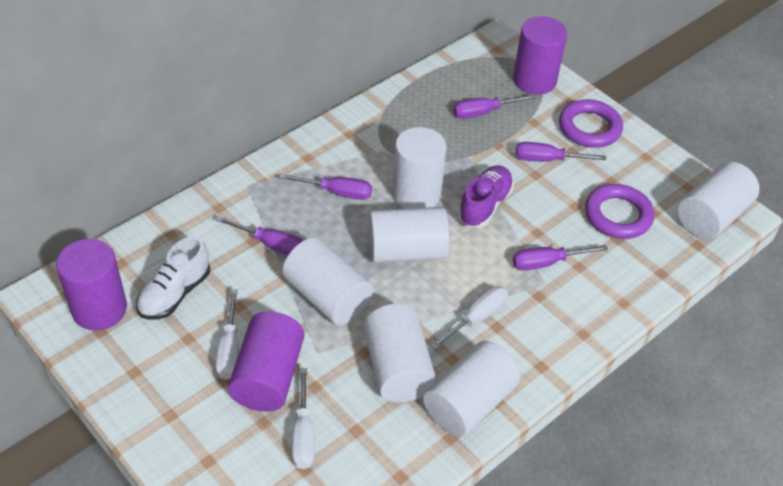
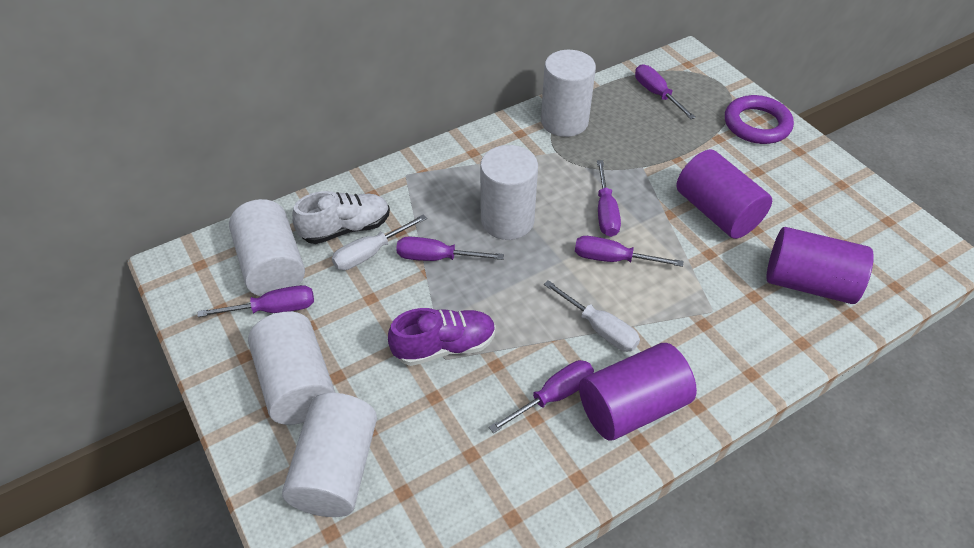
purple ring: 2 -> 1
purple screwdriver: 5 -> 6
white cylinder: 6 -> 5
white screwdriver: 3 -> 2

